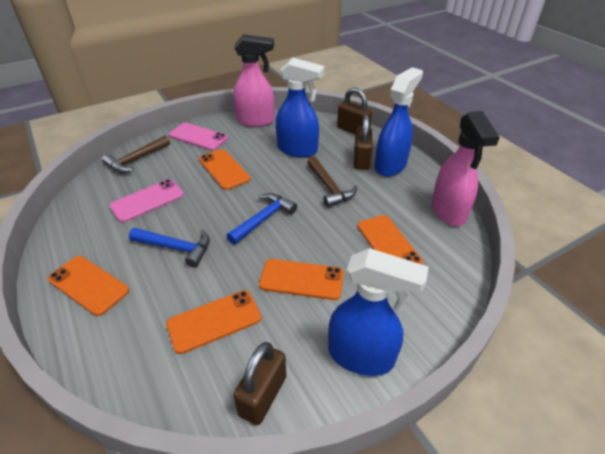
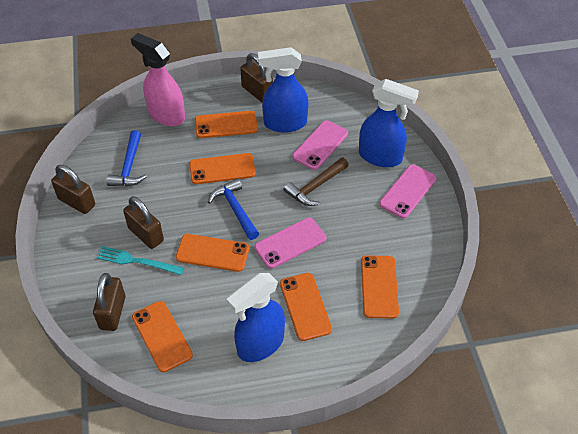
brown hammer: 2 -> 1
brown padlock: 3 -> 4
orange phone: 5 -> 6
pink phone: 2 -> 3
pink spray bottle: 2 -> 1
turquoise fork: 0 -> 1

